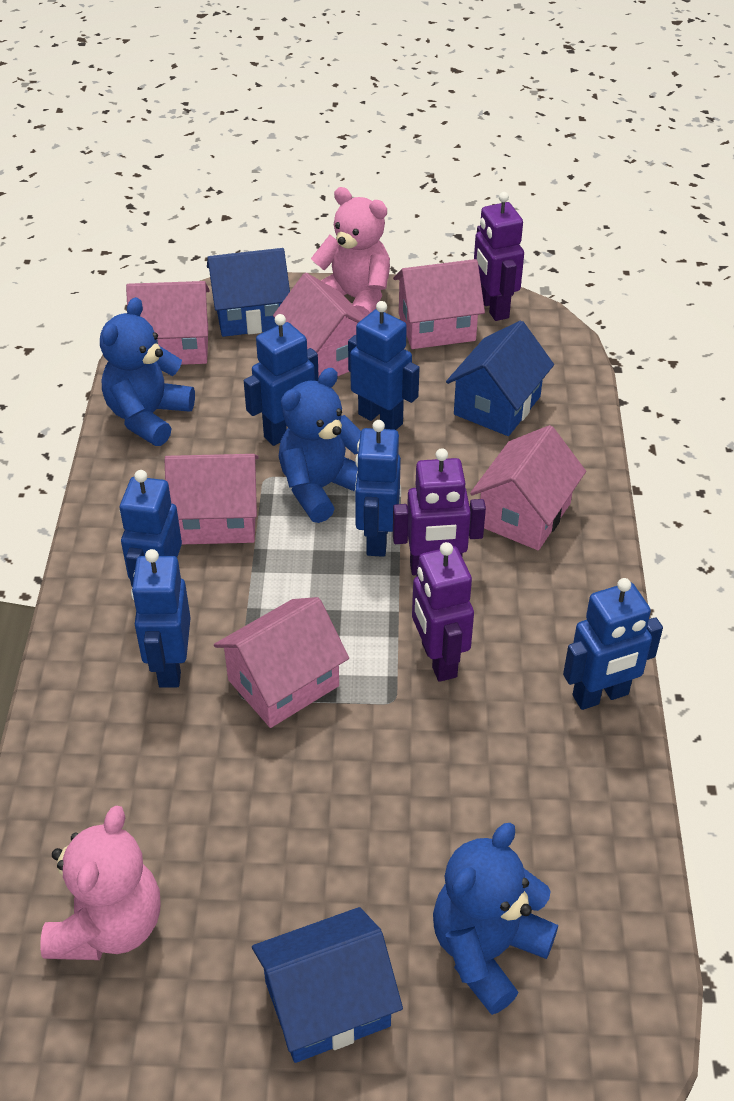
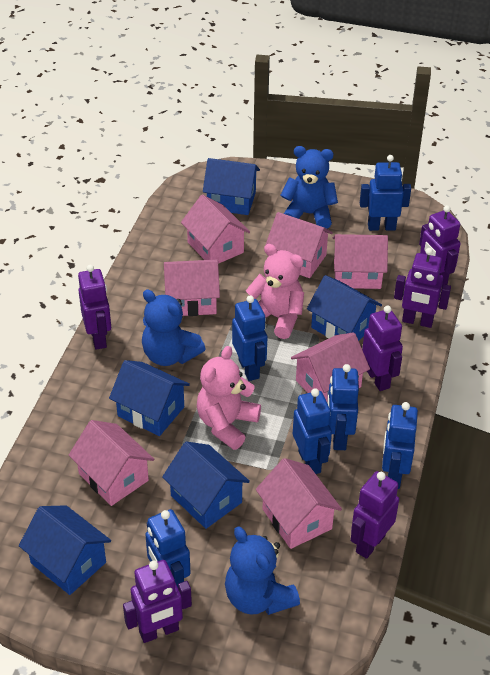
blue house: 3 -> 5
pink house: 6 -> 7
purple robot: 3 -> 6

